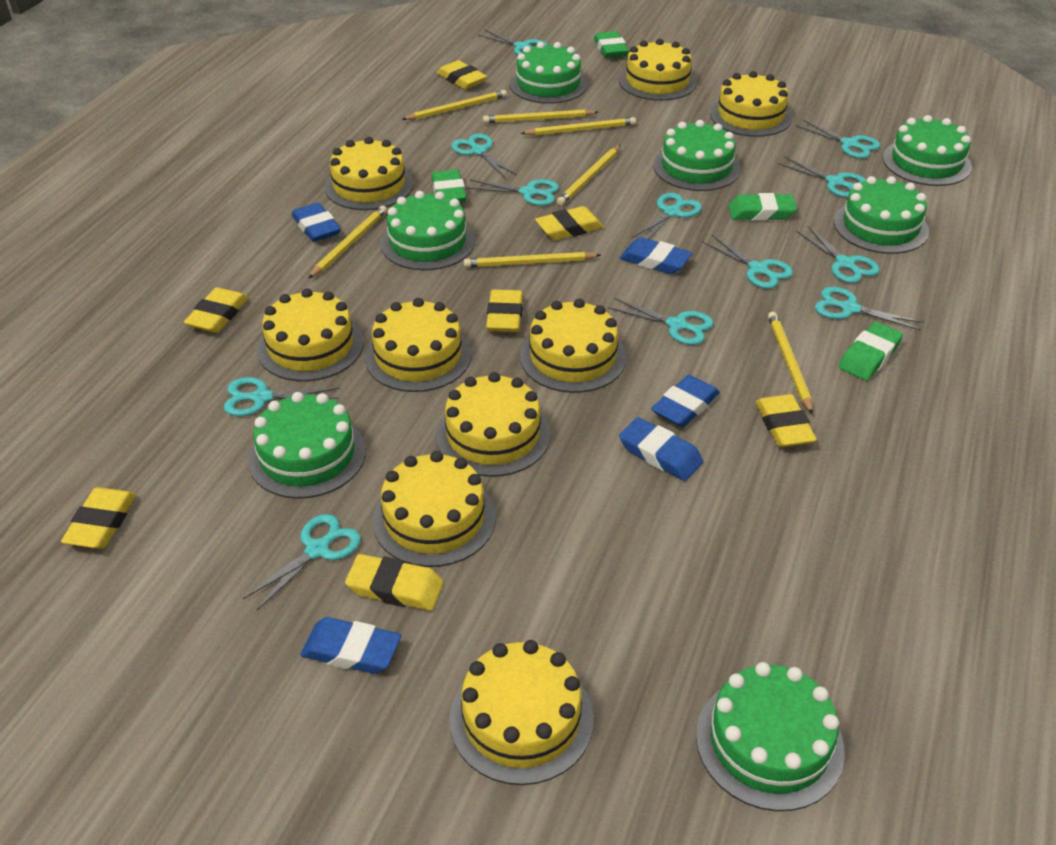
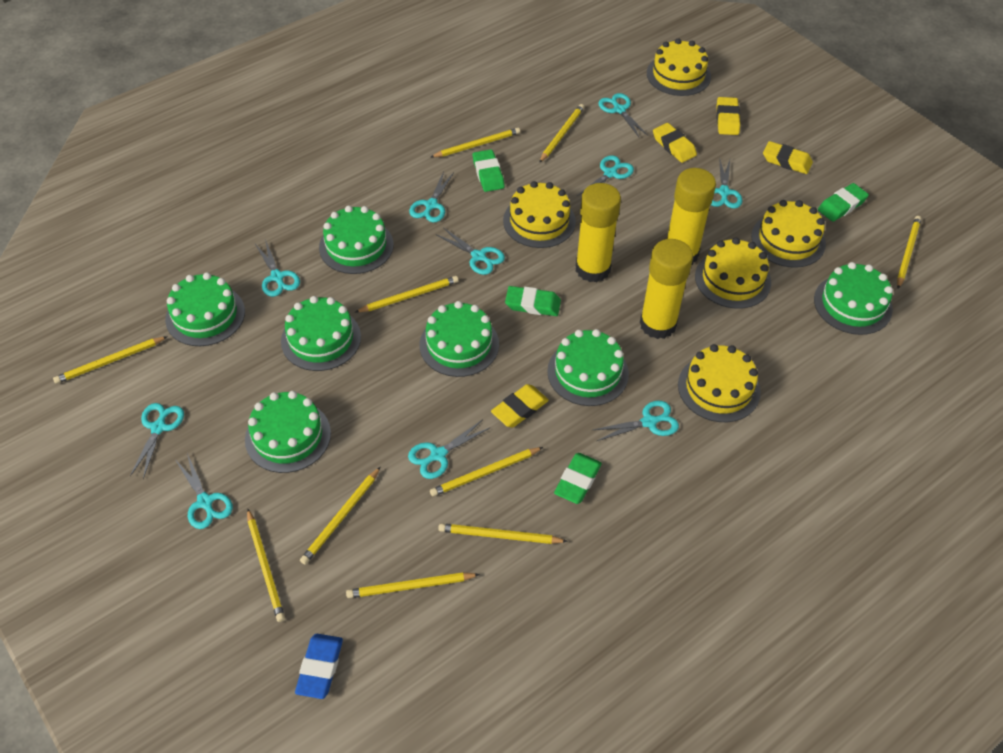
blue eraser: 5 -> 1
turquoise scissors: 12 -> 10
yellow cake: 9 -> 5
yellow eraser: 7 -> 4
yellow glue stick: 0 -> 3
yellow pencil: 7 -> 10

